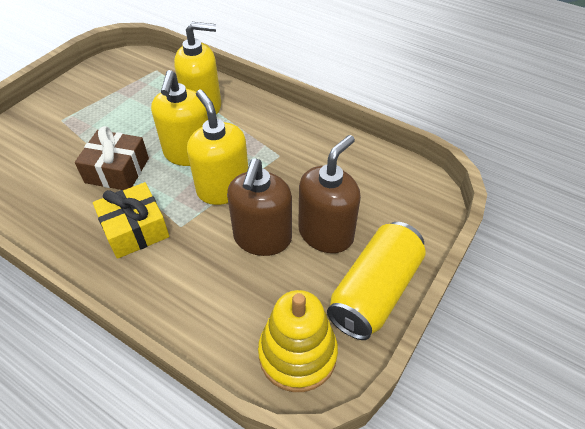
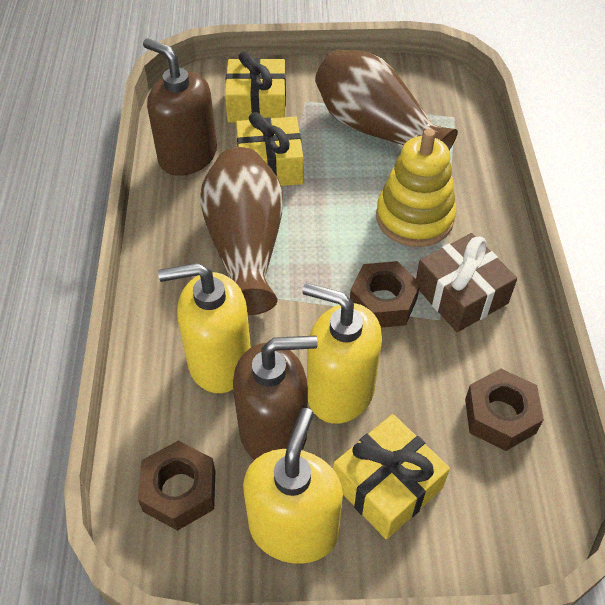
brown nut: 0 -> 3
brown vase: 0 -> 2
yellow can: 1 -> 0
yellow gift: 1 -> 3

